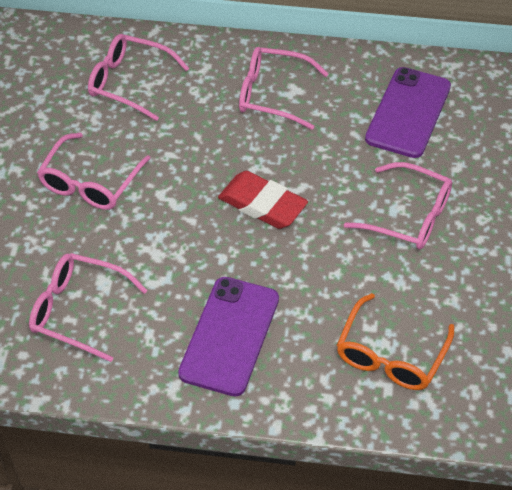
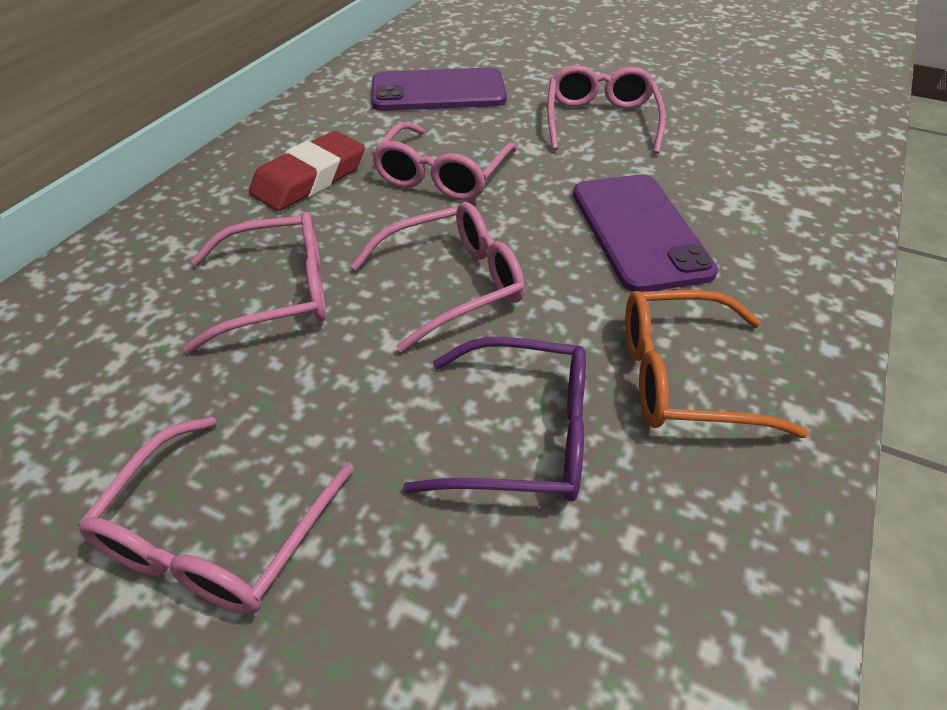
purple glasses: 0 -> 1

